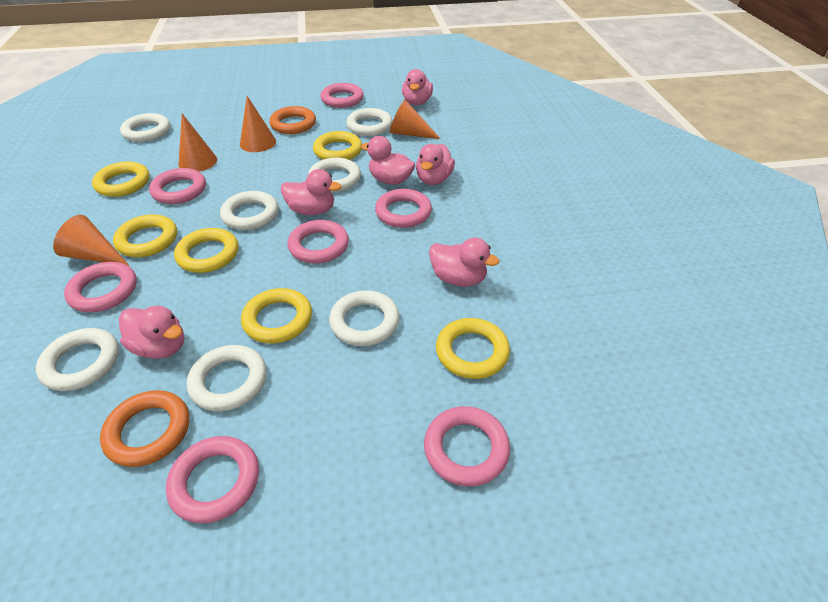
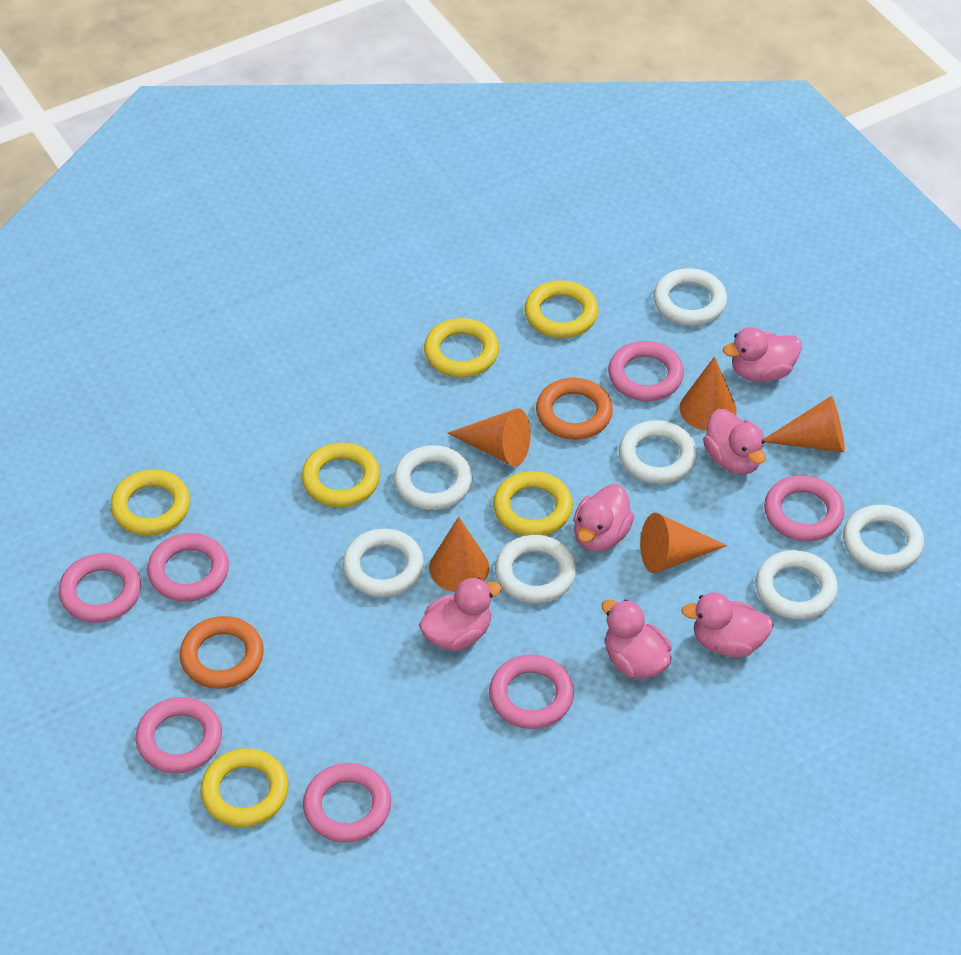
orange cone: 4 -> 5

